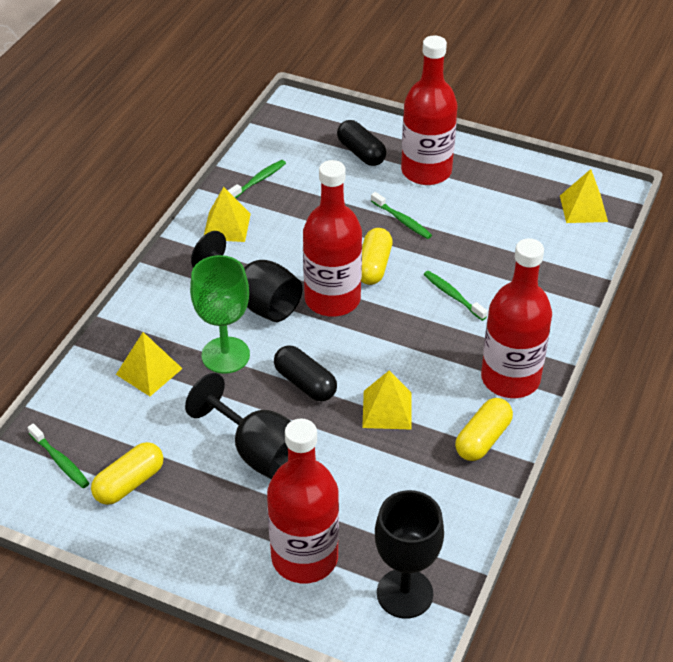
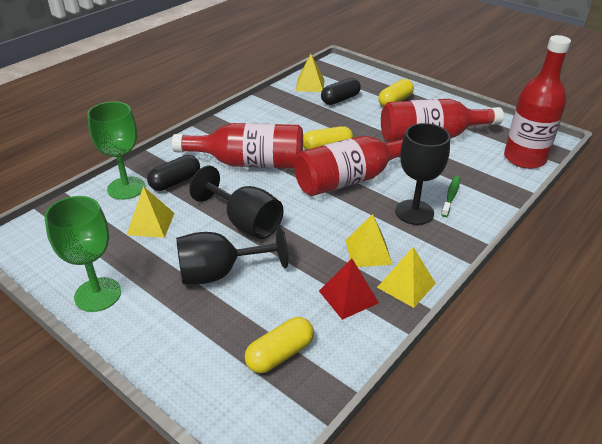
green goblet: 1 -> 2
green toothbrush: 4 -> 1
red pyramid: 0 -> 1

